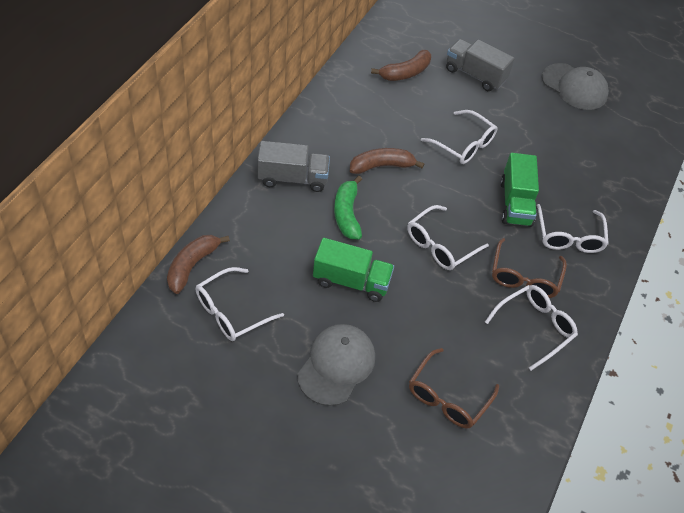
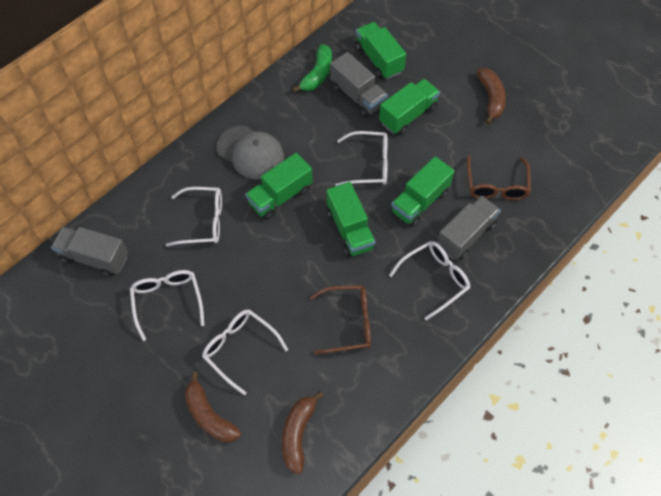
green truck: 2 -> 5
grey cap: 2 -> 1
grey truck: 2 -> 3

